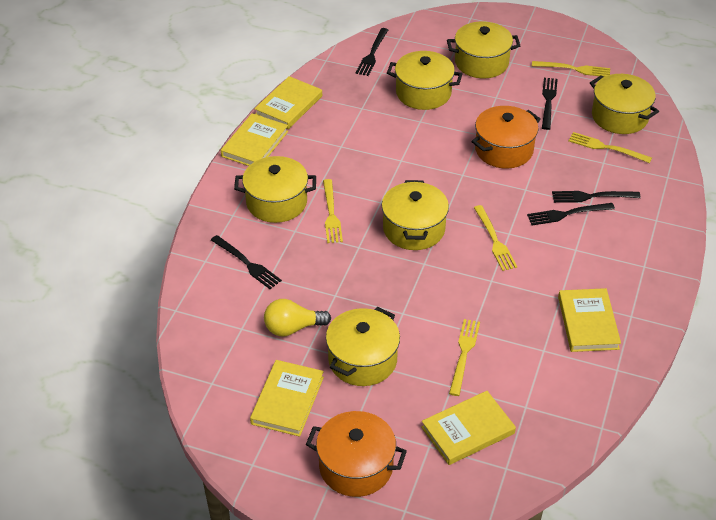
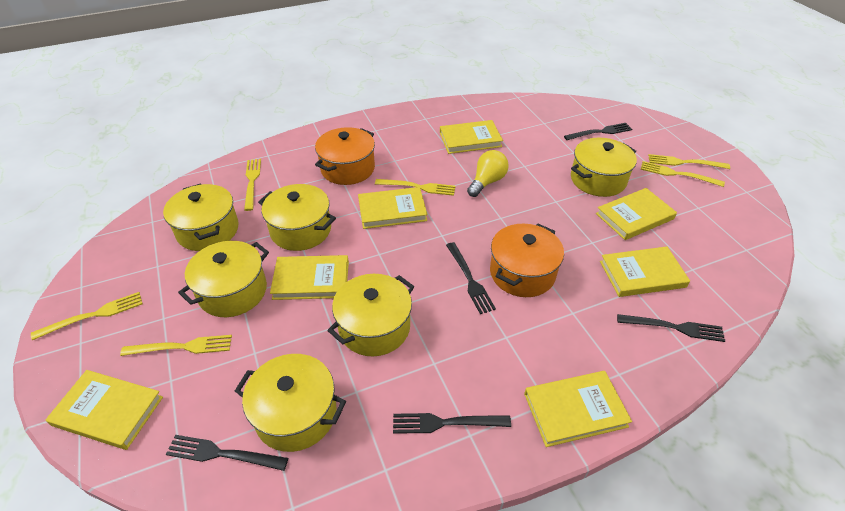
yellow book: 5 -> 7
yellow fork: 5 -> 6

